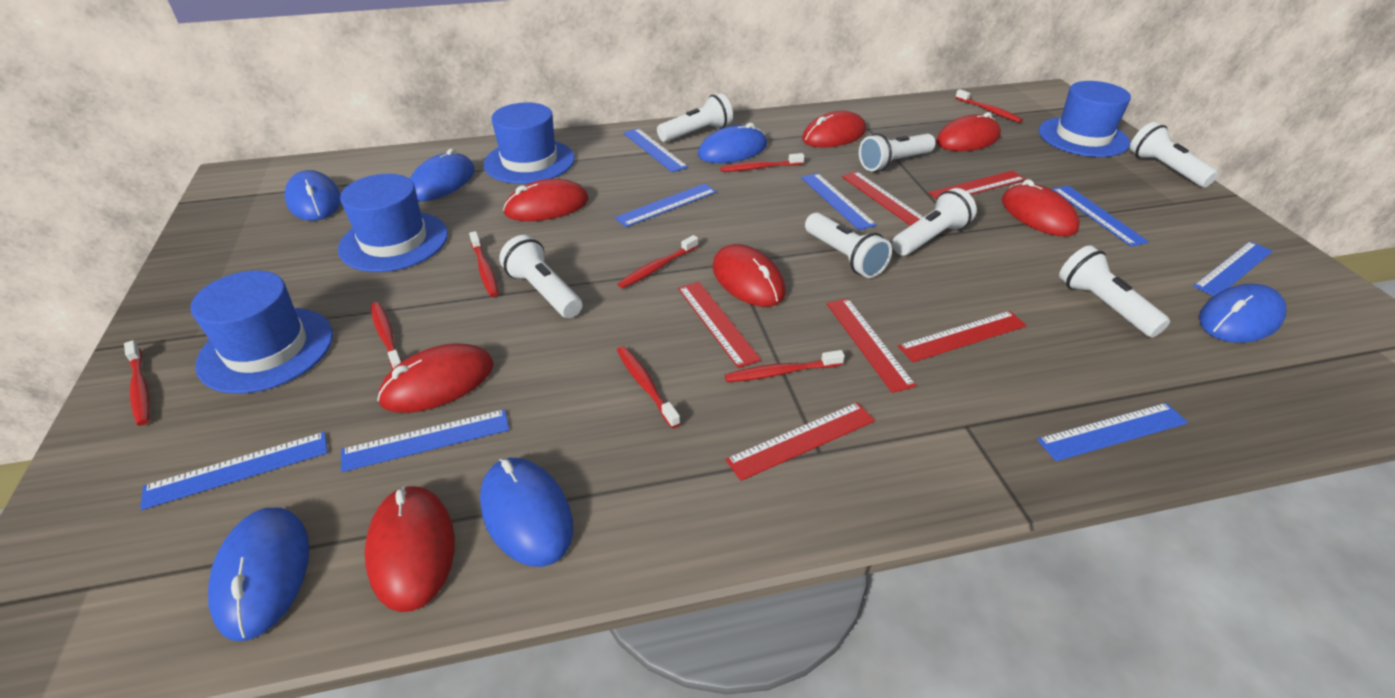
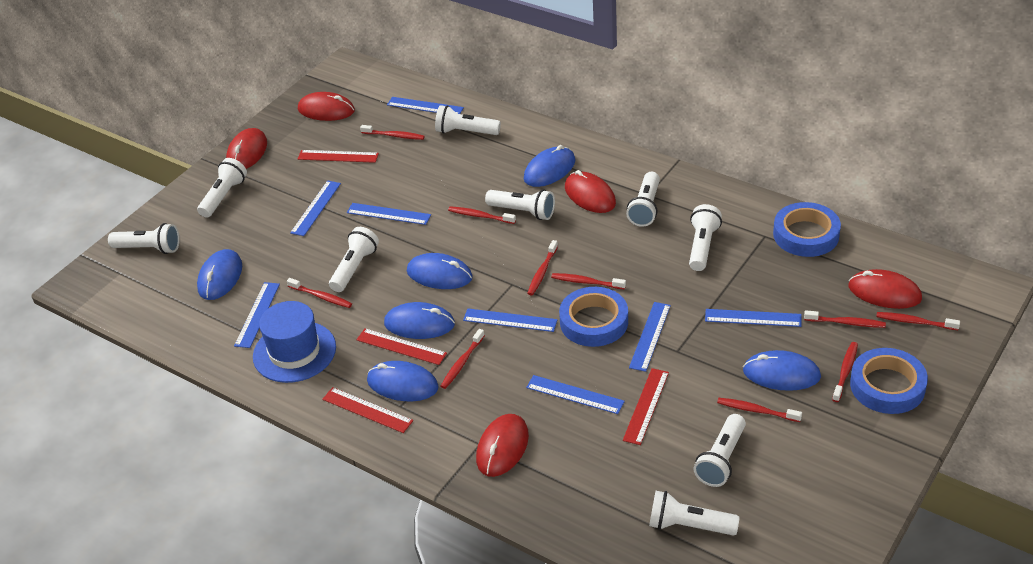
blue hat: 4 -> 1
blue tape: 0 -> 3
red mouse: 7 -> 5
red ruler: 6 -> 4
red toothbrush: 8 -> 10
white flashlight: 7 -> 9

